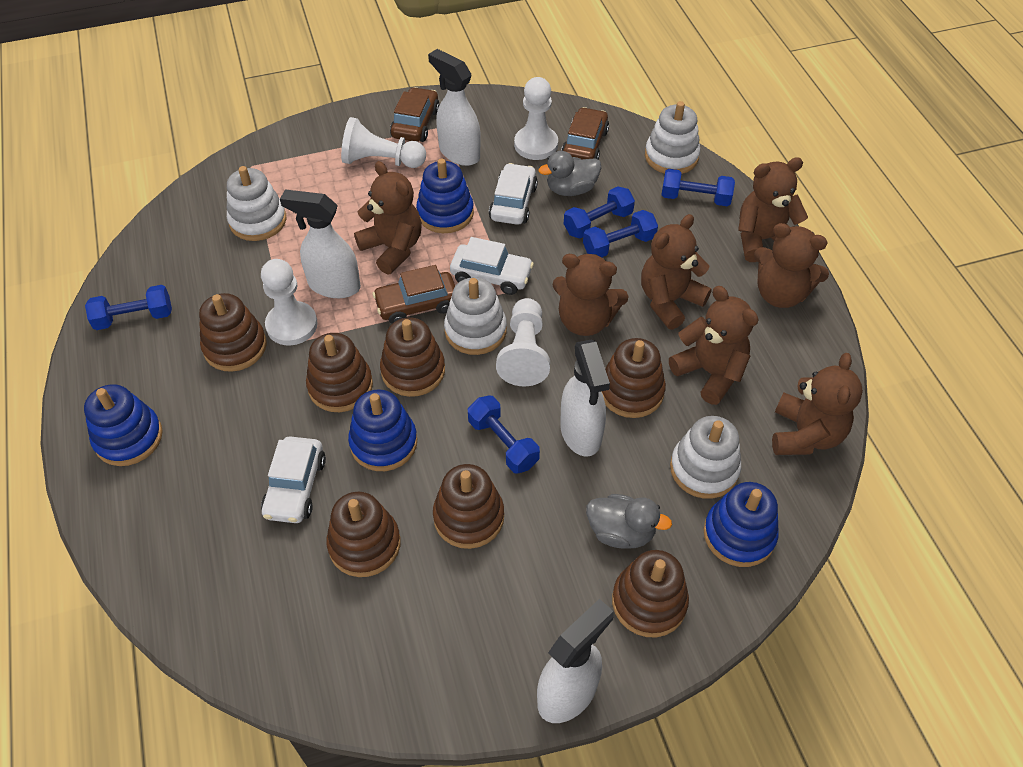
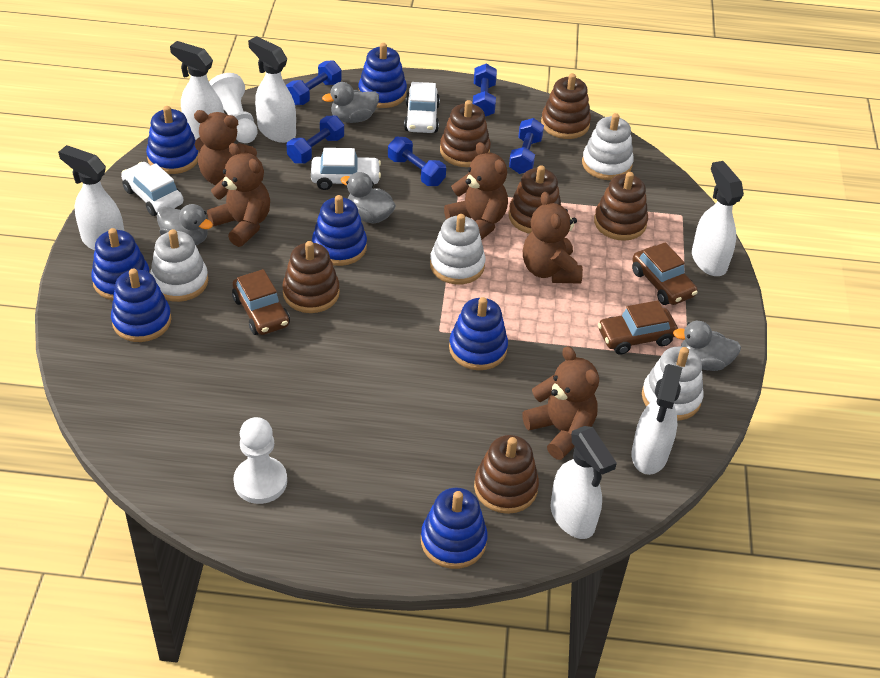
blue stacking toy: 4 -> 7
brown stacking toy: 7 -> 6
brown teddy bear: 7 -> 5
grey duck: 2 -> 4
white pawn: 4 -> 2
white spray bottle: 4 -> 6

